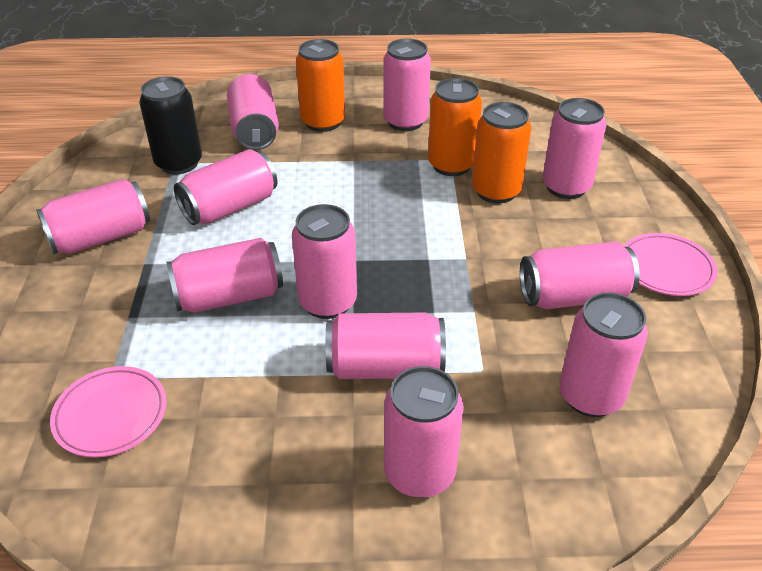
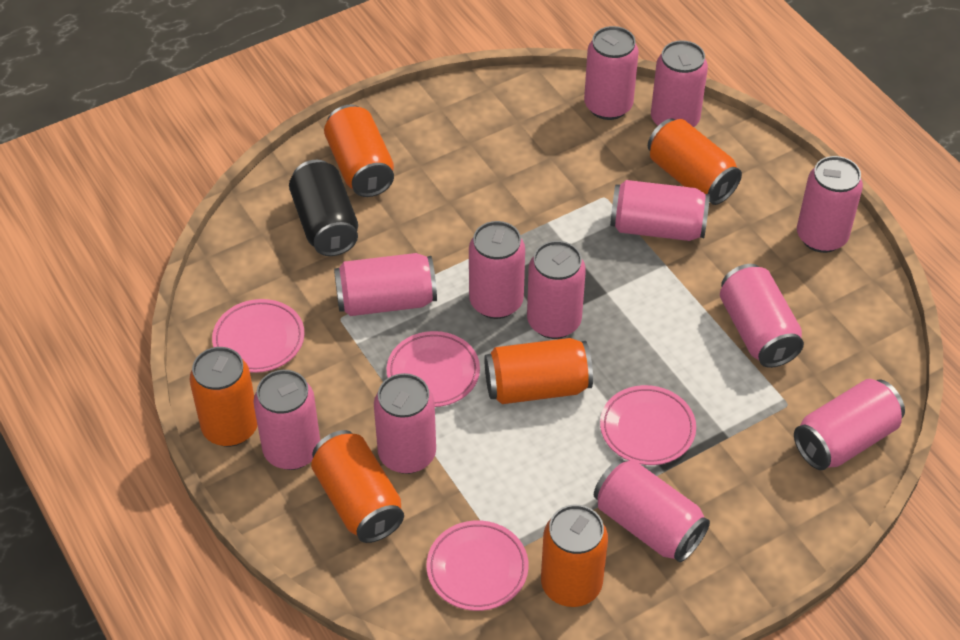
orange can: 3 -> 6
pink can: 11 -> 12
pink plate: 2 -> 4

